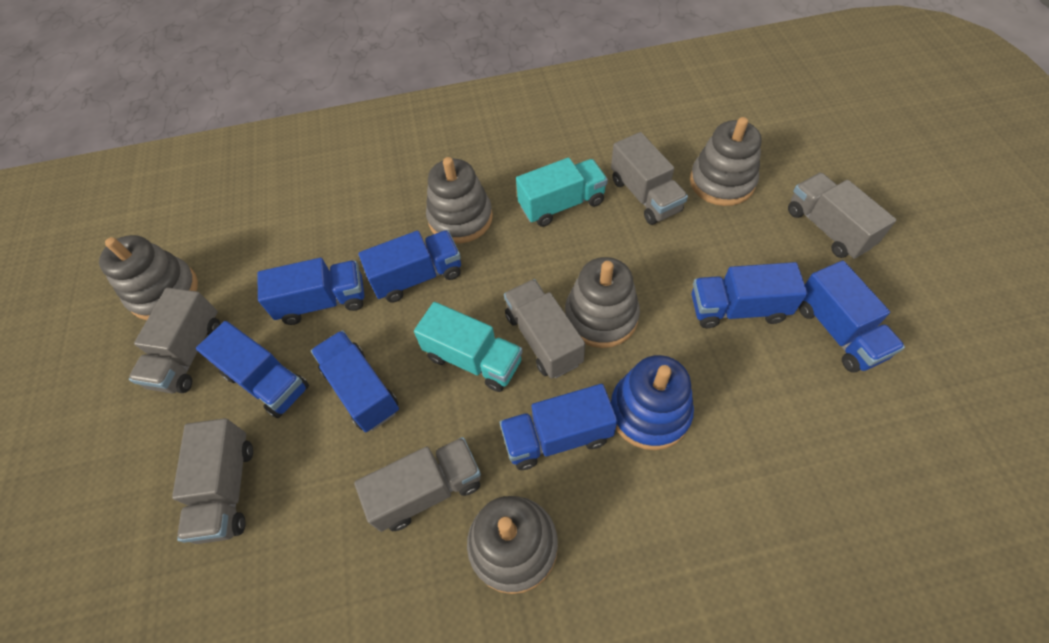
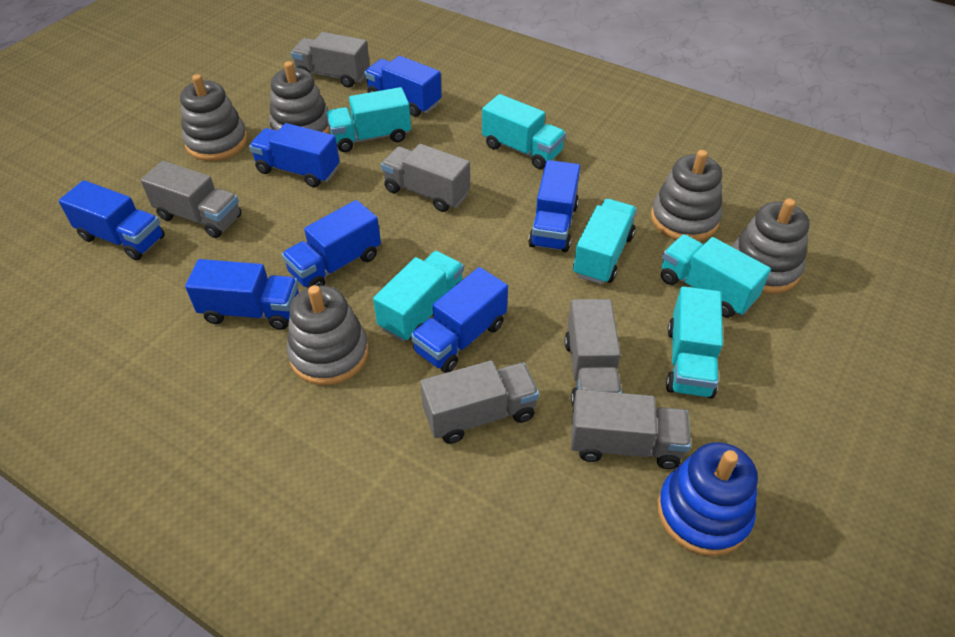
turquoise truck: 2 -> 6

